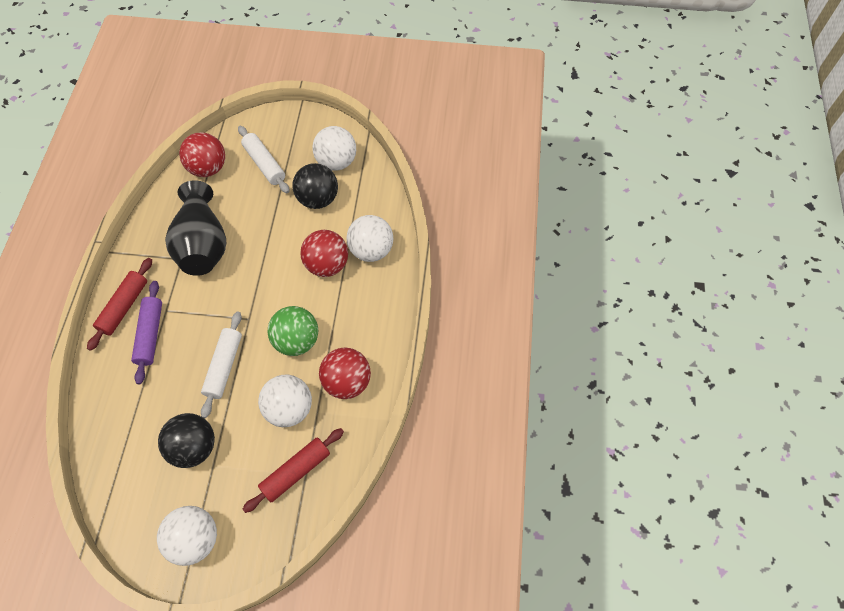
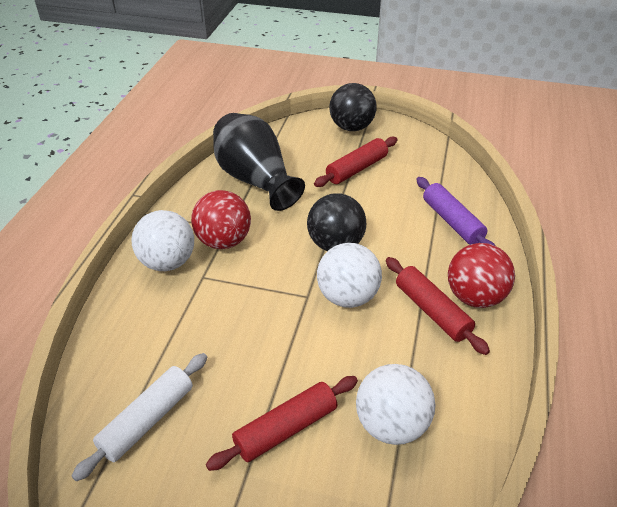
green ball: 1 -> 0
red ball: 3 -> 2
red rolling pin: 2 -> 3
white ball: 4 -> 3
white rolling pin: 2 -> 1

